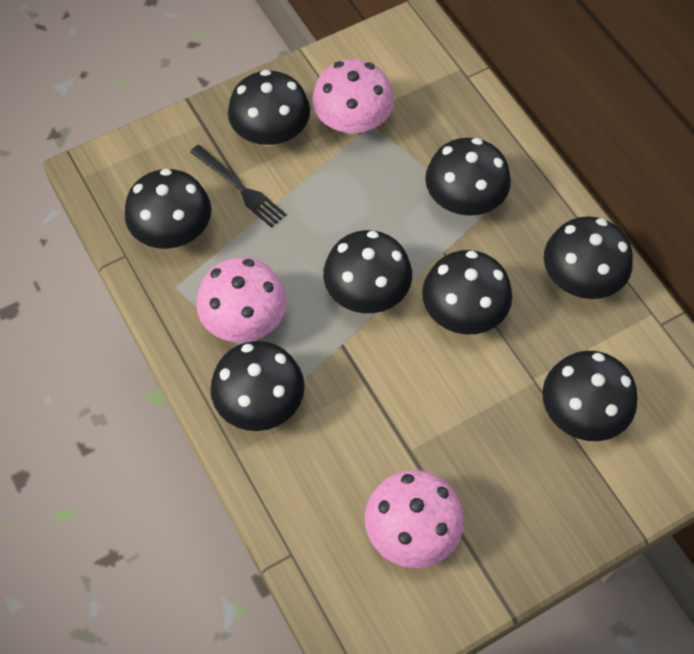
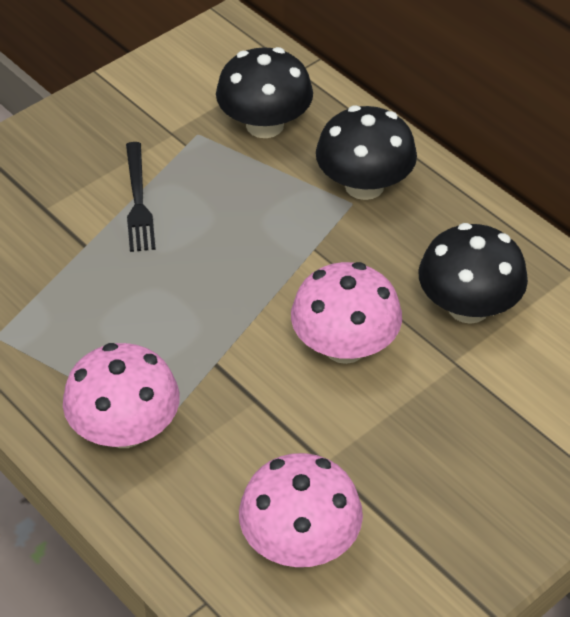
black mushroom: 8 -> 3

